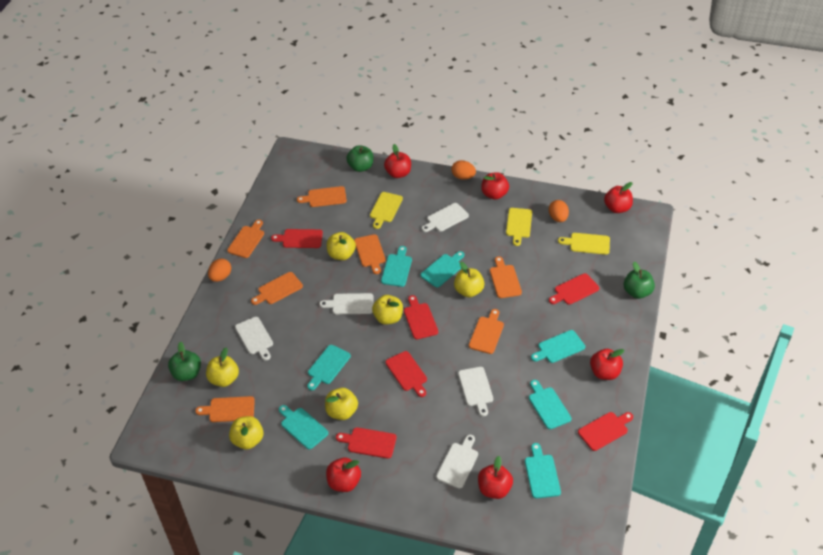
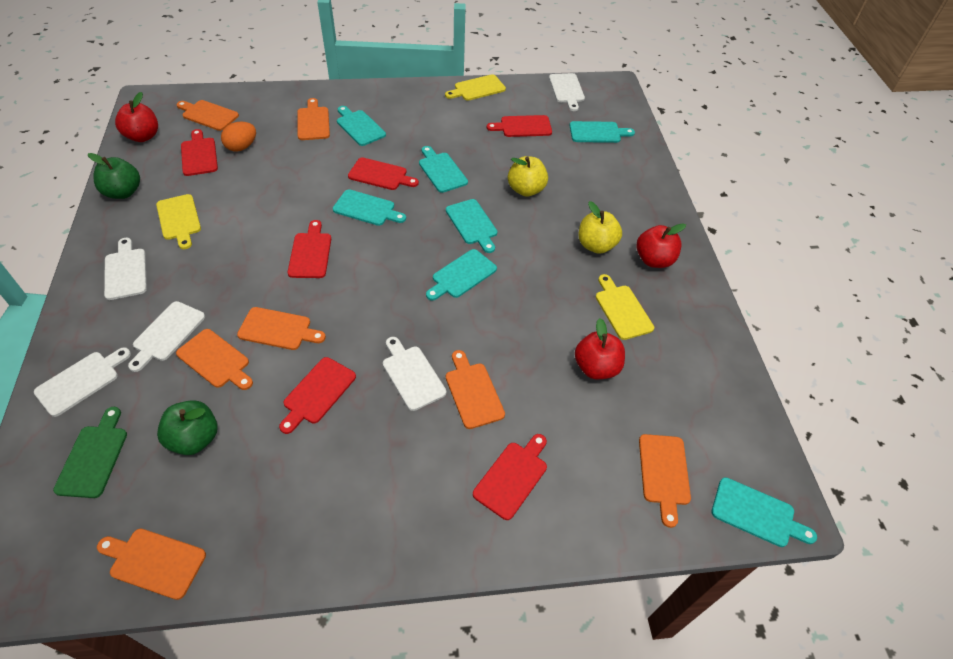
green apple: 3 -> 2
green cutting board: 0 -> 1
orange egg: 3 -> 1
red apple: 6 -> 3
yellow apple: 6 -> 2

